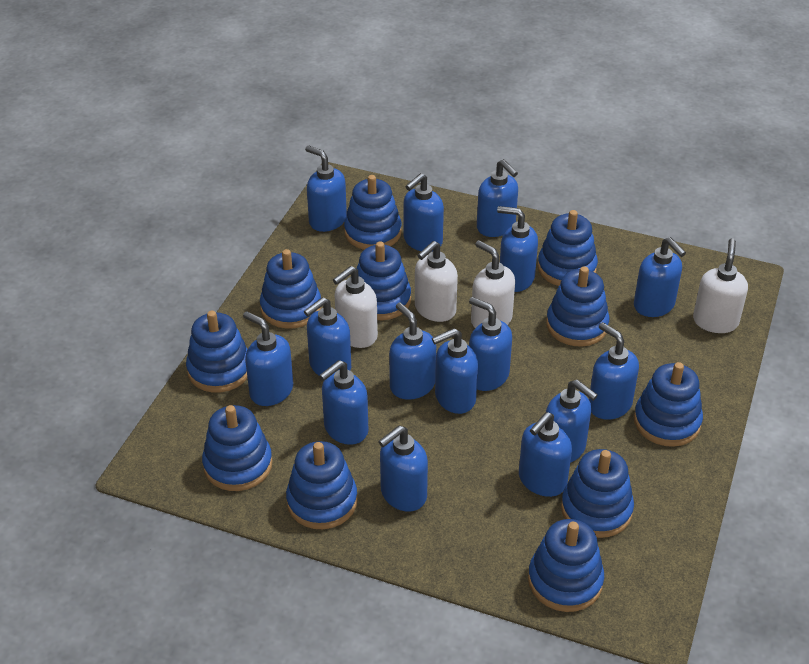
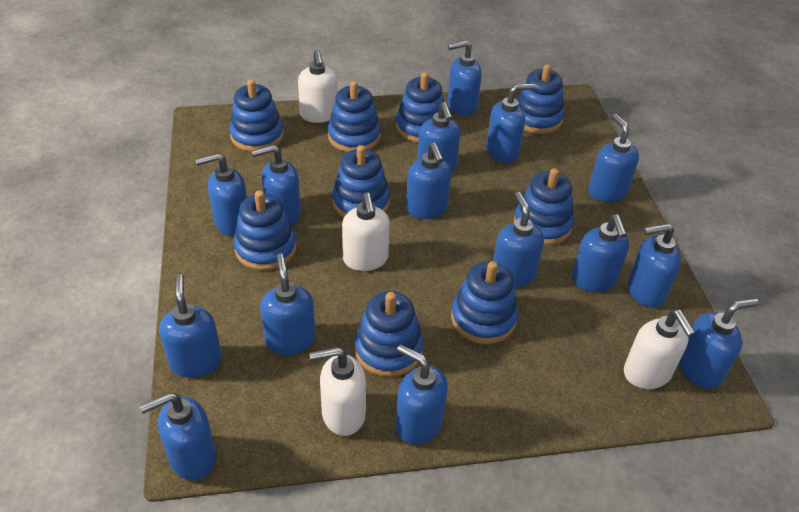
blue stacking toy: 11 -> 9

